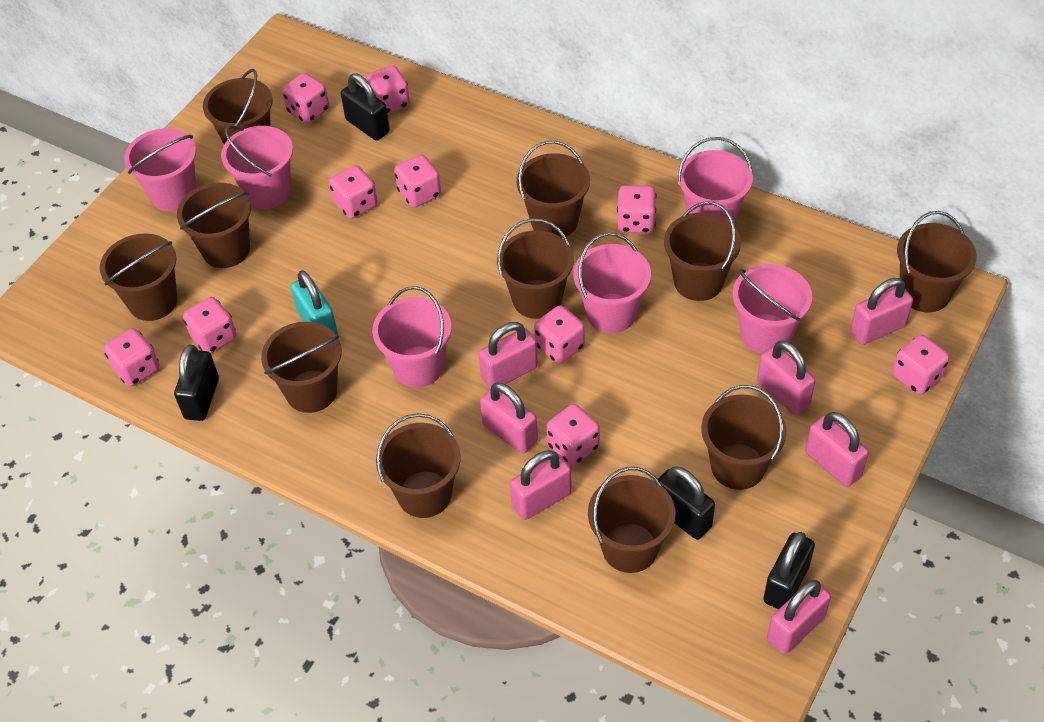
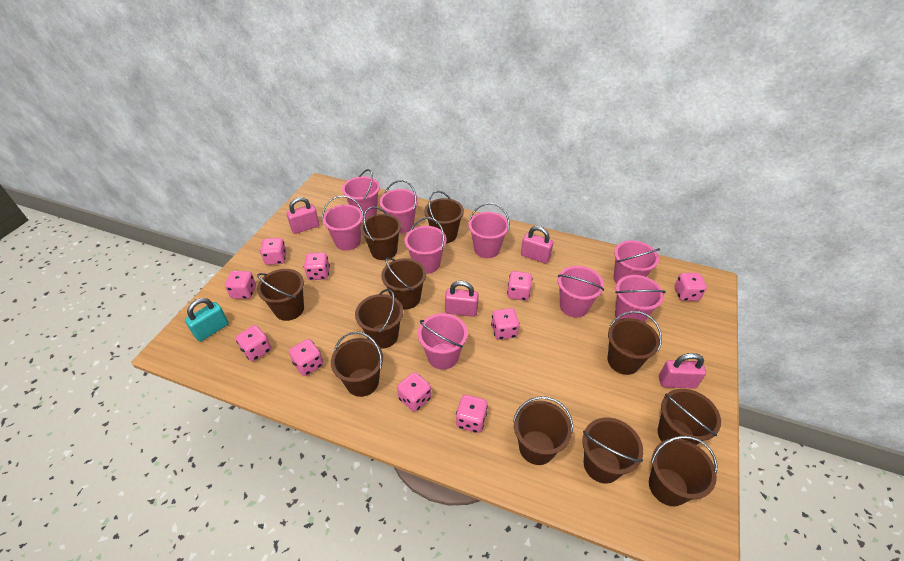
black padlock: 4 -> 0
pink bucket: 6 -> 9
pink padlock: 7 -> 4

